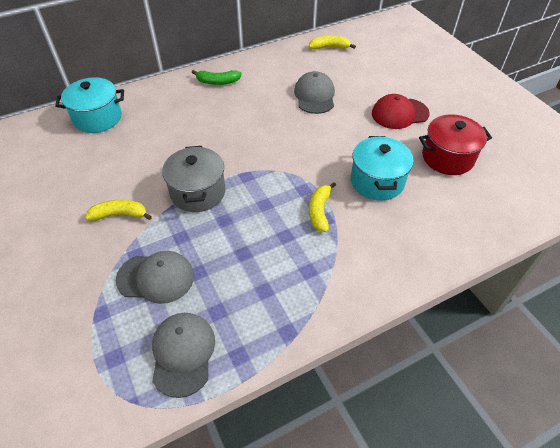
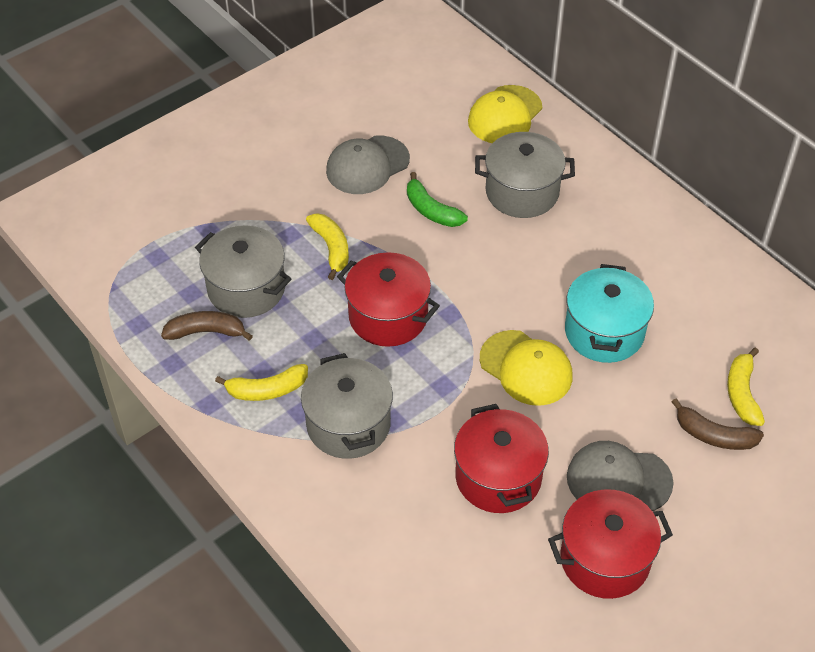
brown banana: 0 -> 2
grey cap: 3 -> 2
grey pot: 1 -> 3
red cap: 1 -> 0
red pot: 1 -> 3
turquoise pot: 2 -> 1
yellow cap: 0 -> 2

